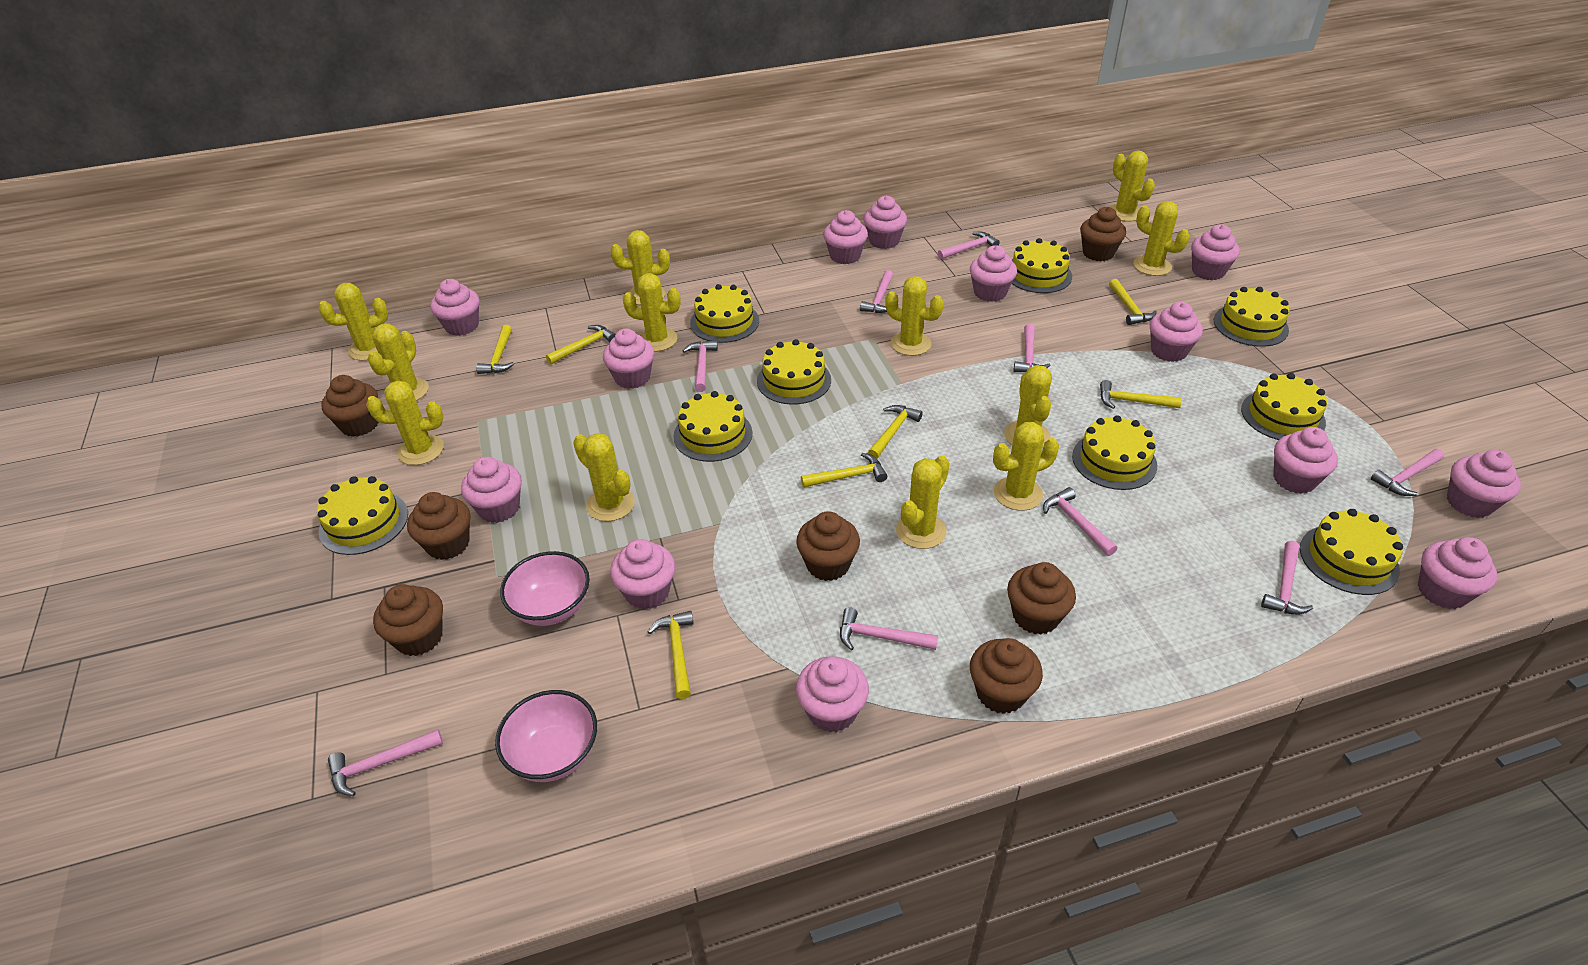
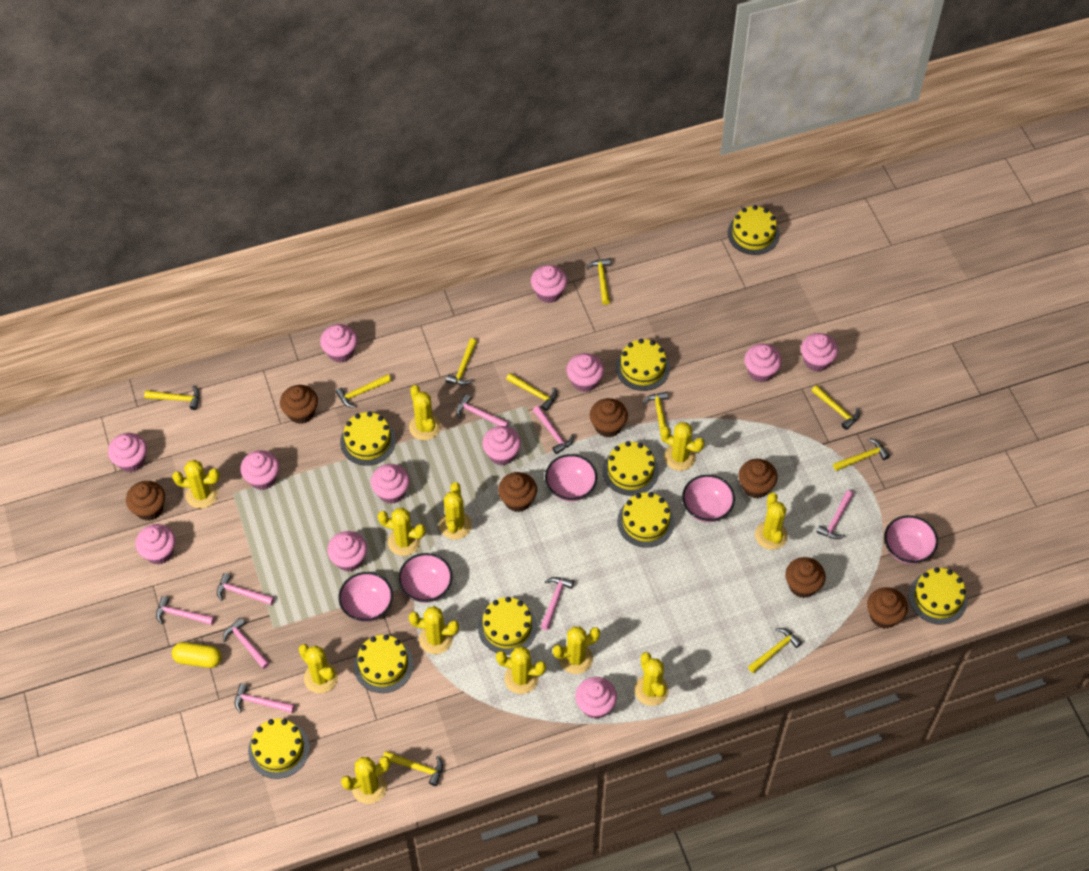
pink bowl: 2 -> 5
pink cupcake: 13 -> 12
pink hammer: 9 -> 8
yellow capsule: 0 -> 1
yellow hammer: 7 -> 10

